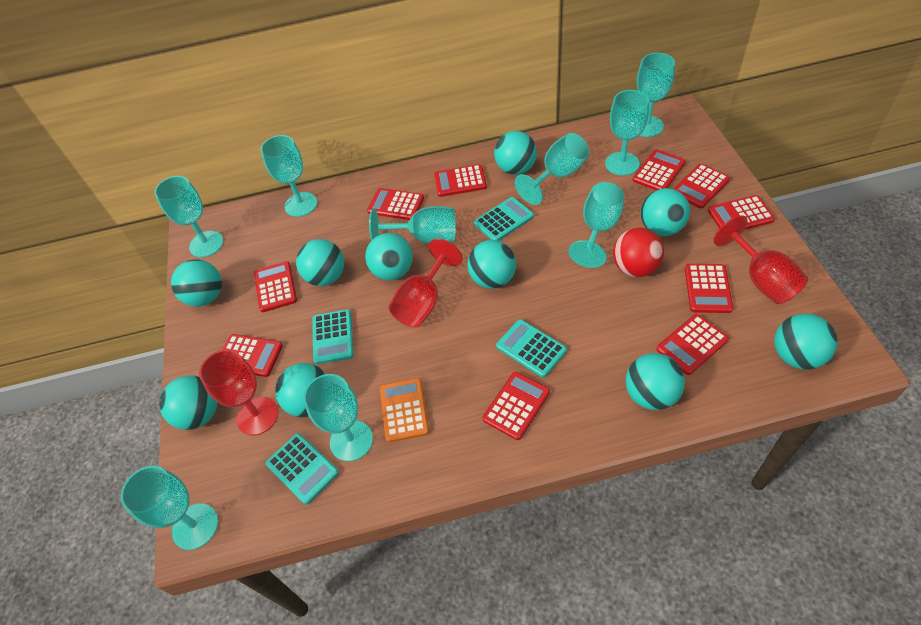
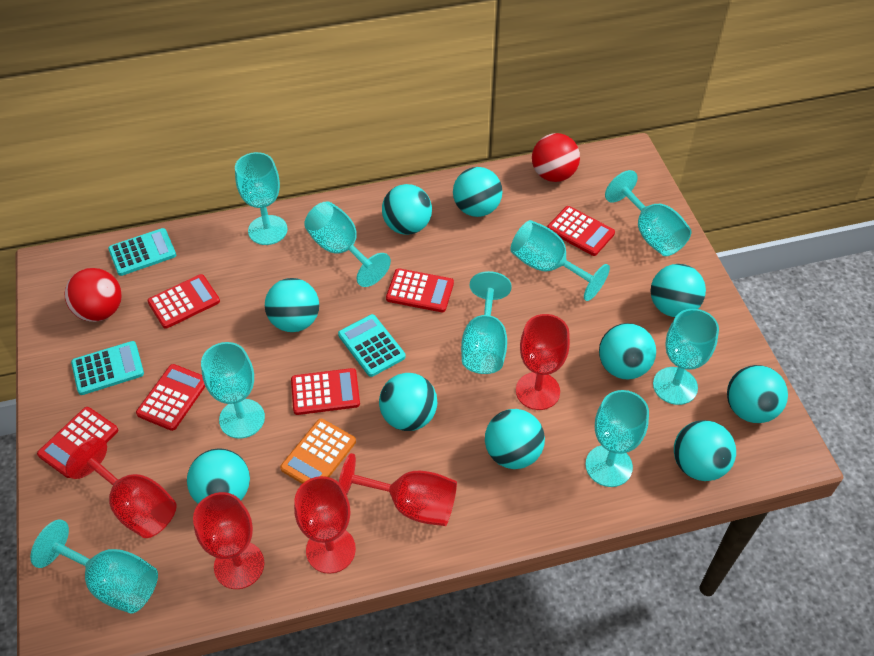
red ball: 1 -> 2
red calculator: 10 -> 6
red goblet: 3 -> 5
turquoise calculator: 4 -> 3

